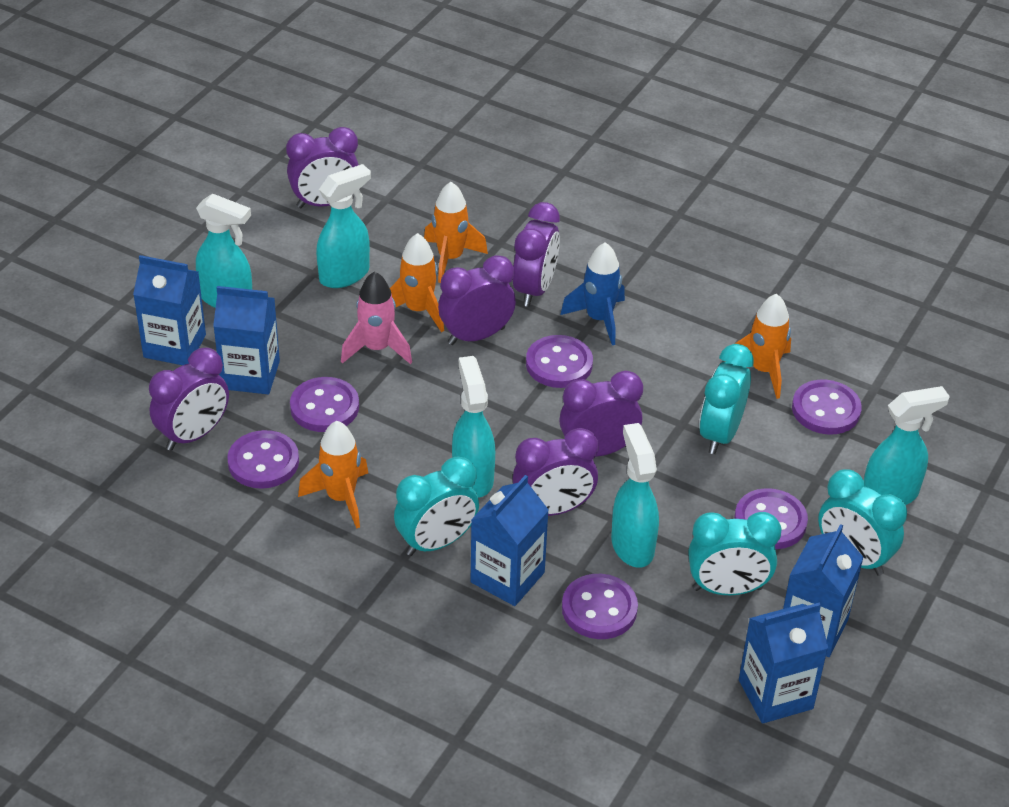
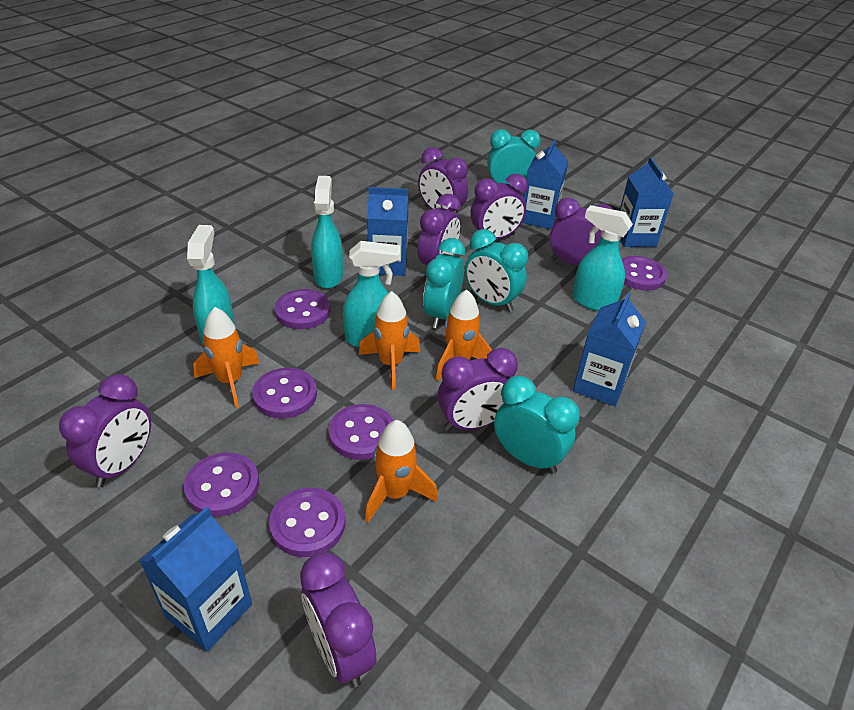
blue rocket: 1 -> 0
pink rocket: 1 -> 0
purple clock: 6 -> 7
turquoise spray bottle: 5 -> 4

